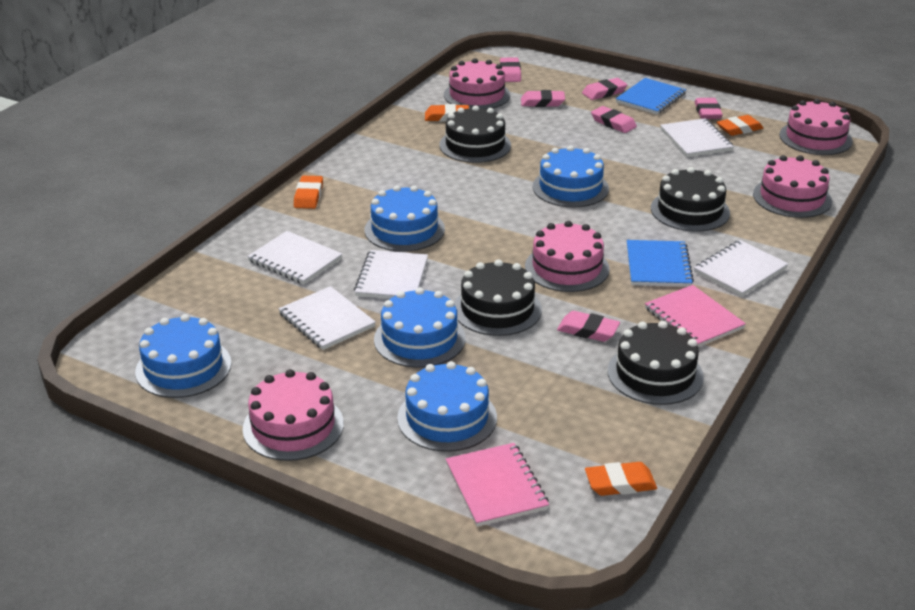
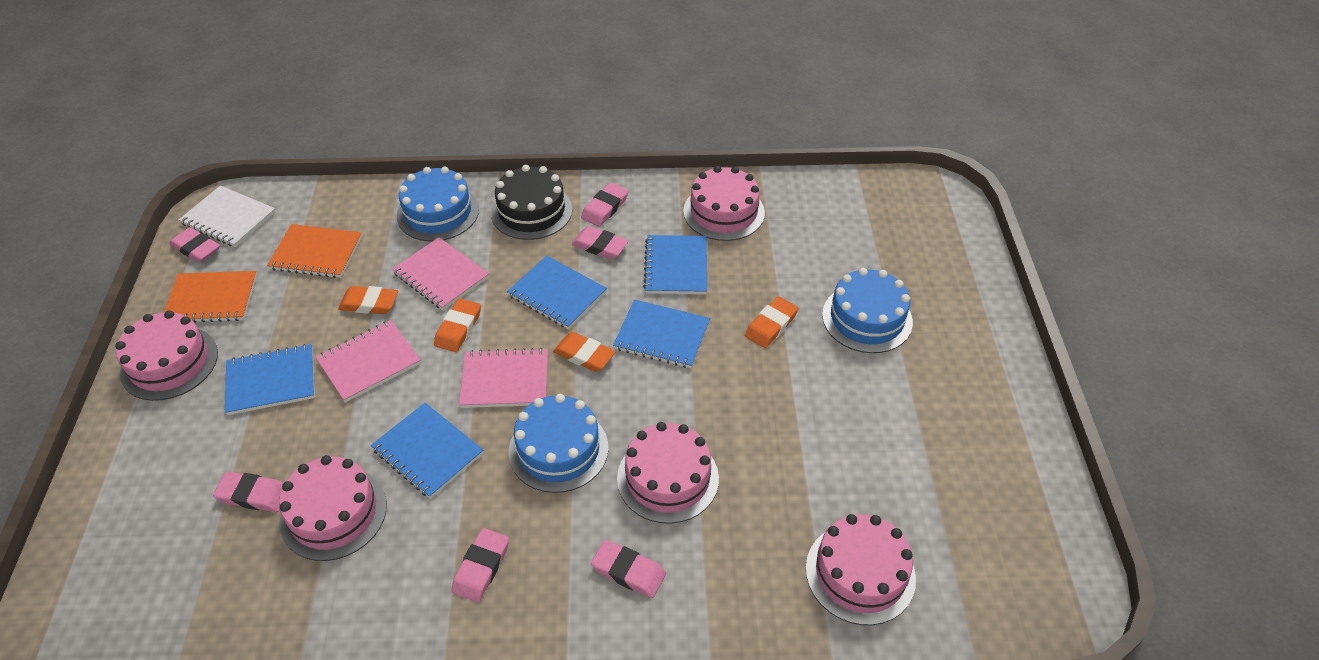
black cake: 4 -> 1
blue cake: 5 -> 3
blue notebook: 2 -> 5
orange notebook: 0 -> 2
pink notebook: 2 -> 3
white notebook: 5 -> 1

